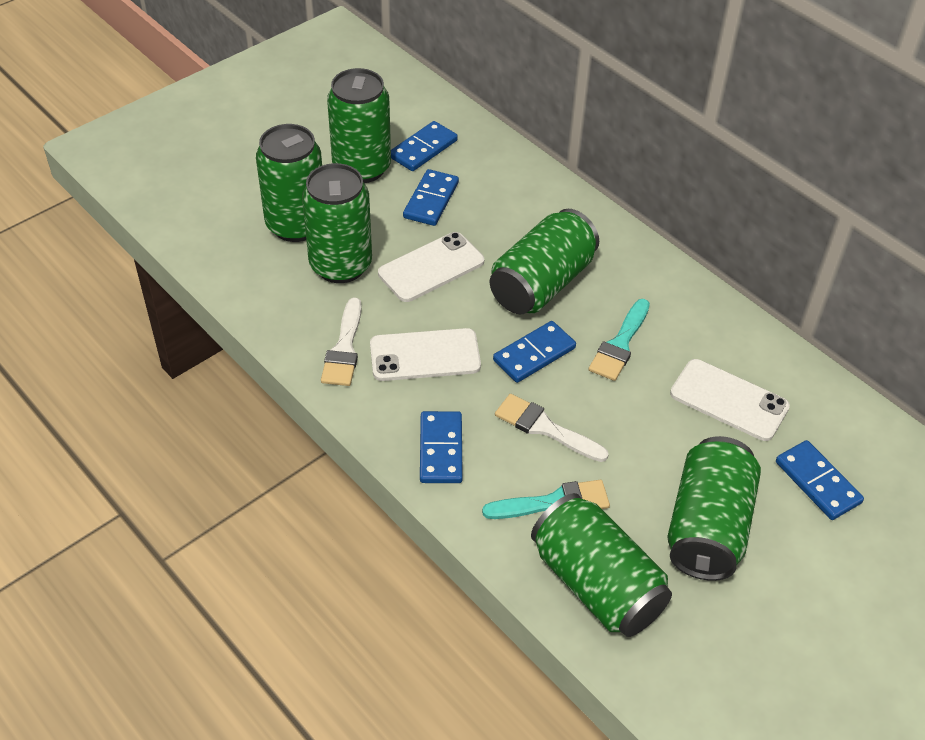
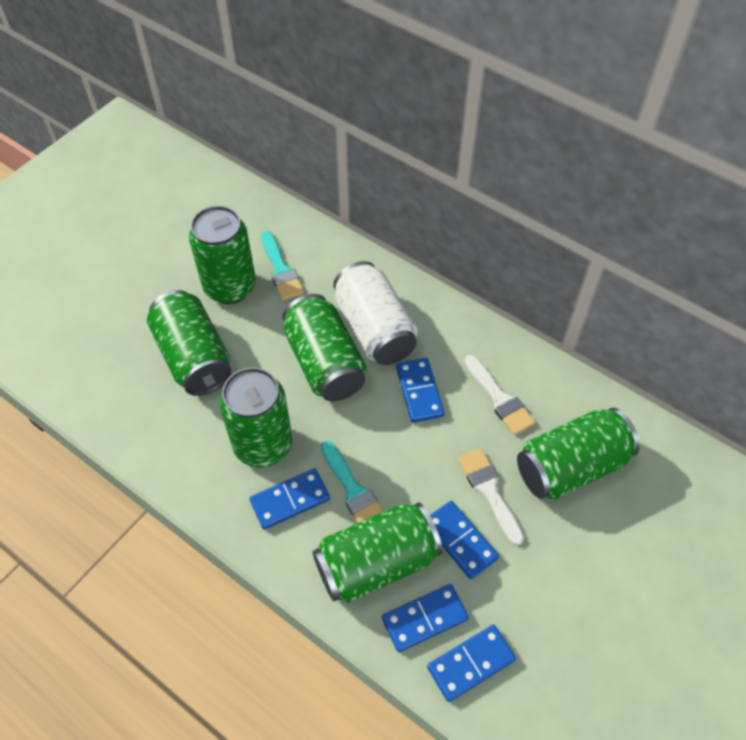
white can: 0 -> 1
white phone: 3 -> 0

